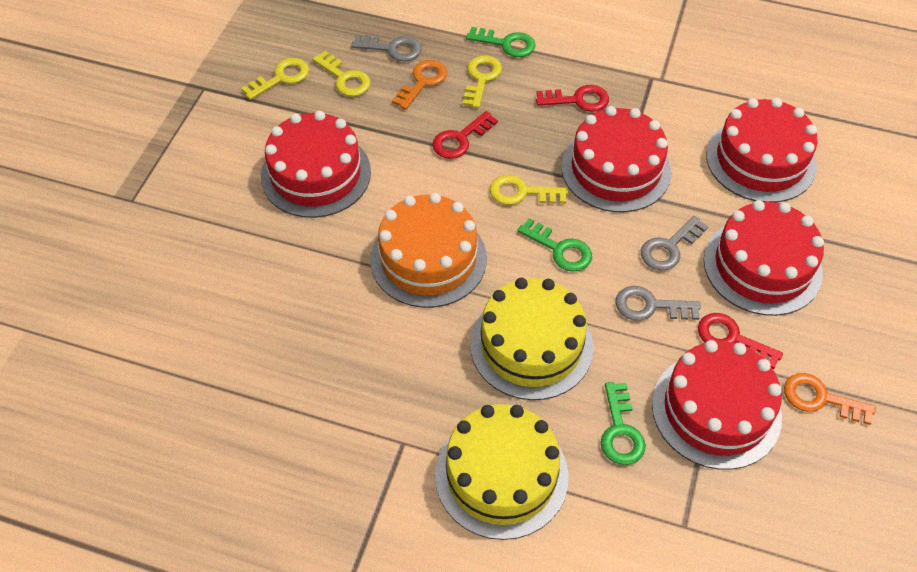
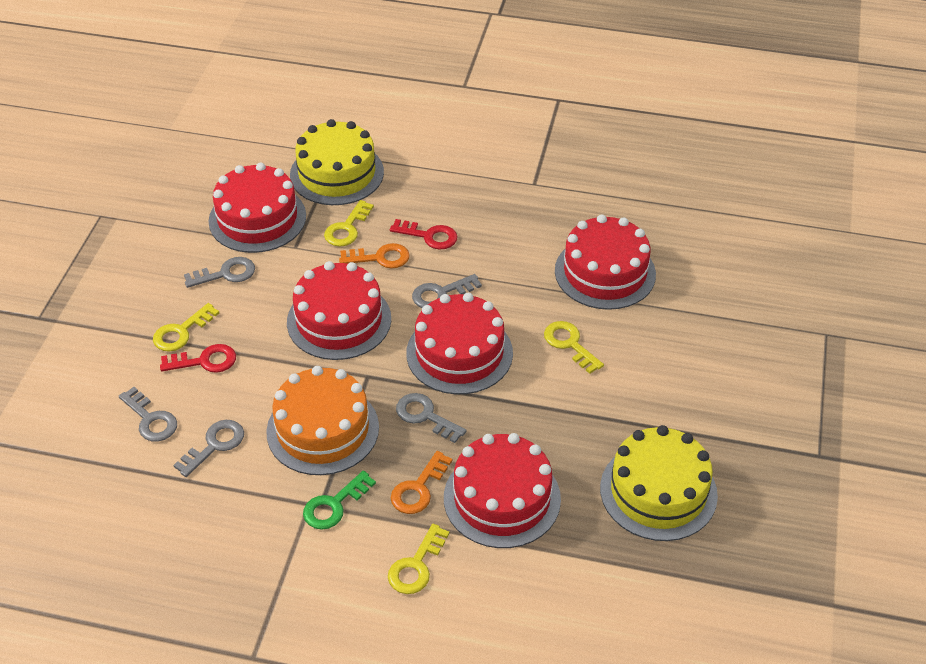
green key: 3 -> 1
grey key: 3 -> 5
red key: 3 -> 2

